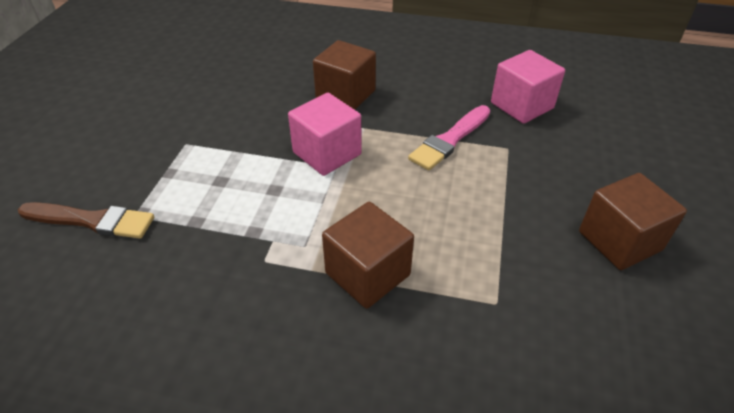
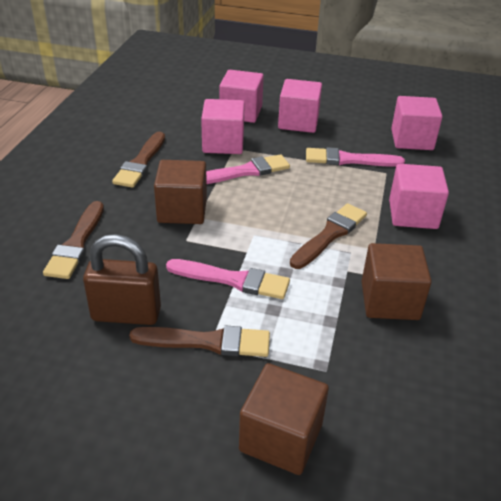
brown brush: 1 -> 4
brown padlock: 0 -> 1
pink brush: 1 -> 3
pink cube: 2 -> 5

